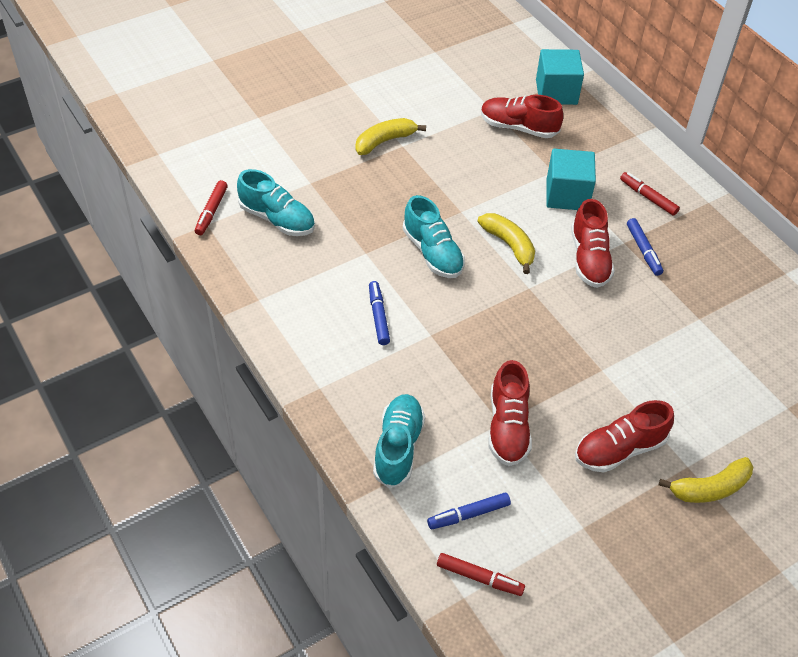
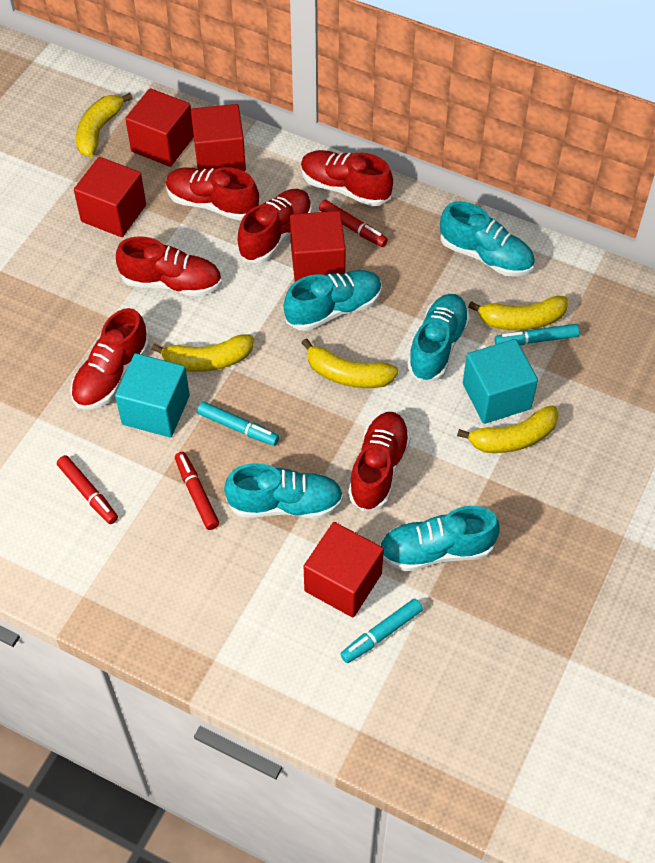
blue marker: 3 -> 0
red cube: 0 -> 5
red shoe: 4 -> 6
turquoise marker: 0 -> 3
turquoise shoe: 3 -> 5
yellow banana: 3 -> 5

